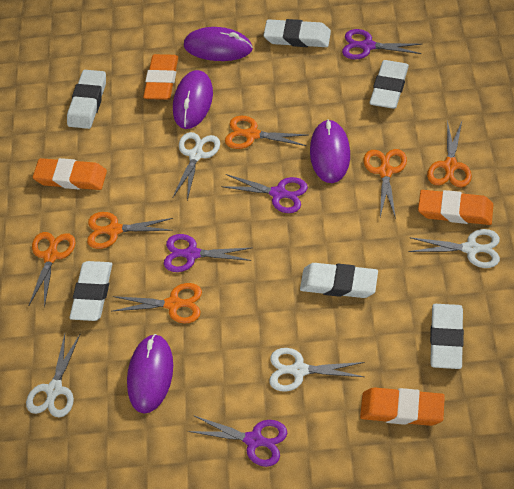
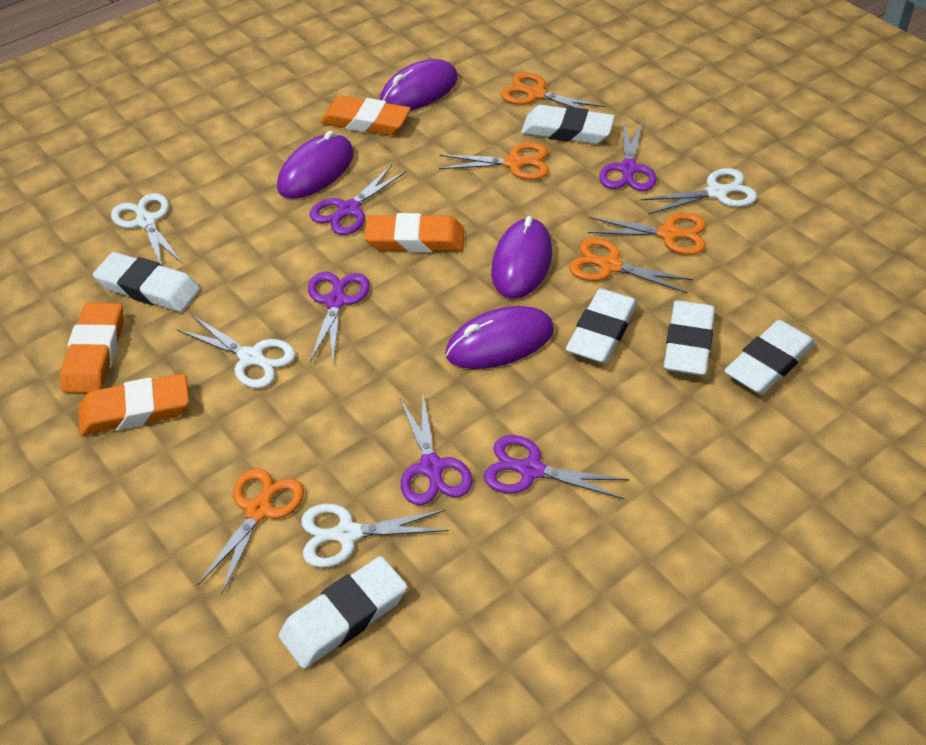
orange scissors: 6 -> 5
purple scissors: 4 -> 5

